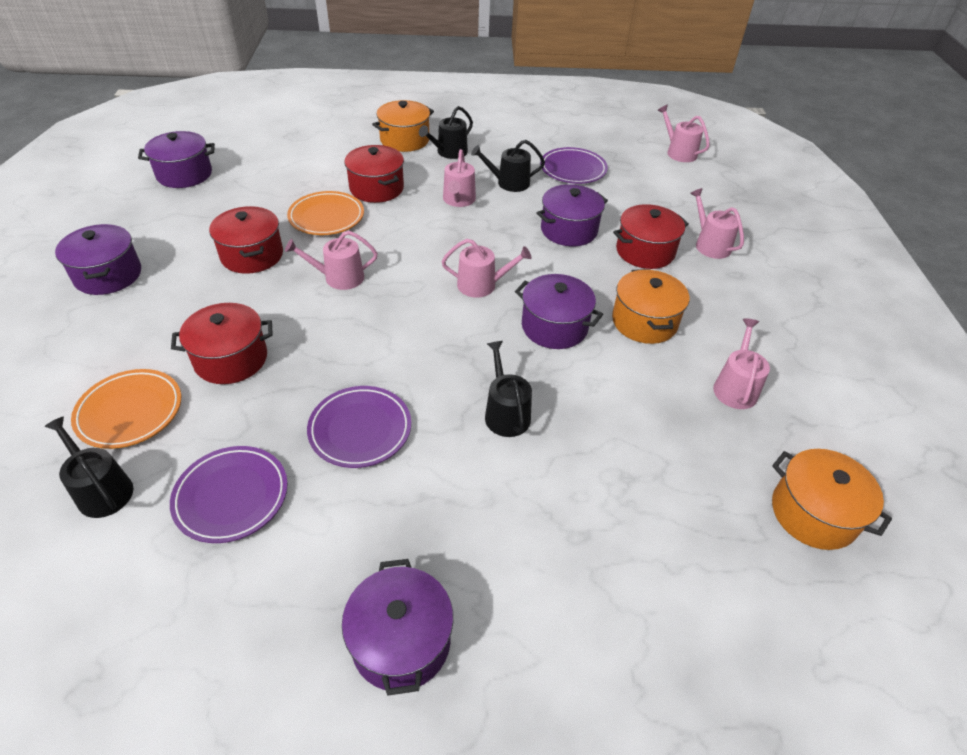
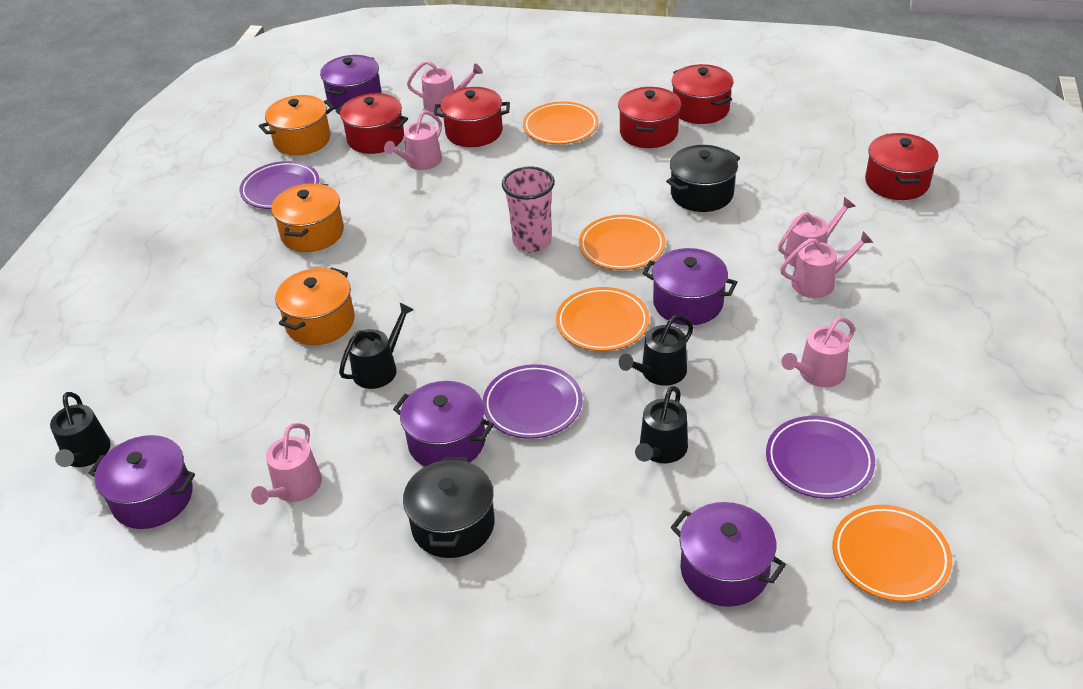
black pot: 0 -> 2
orange plate: 2 -> 4
pink cup: 0 -> 1
red pot: 4 -> 5

